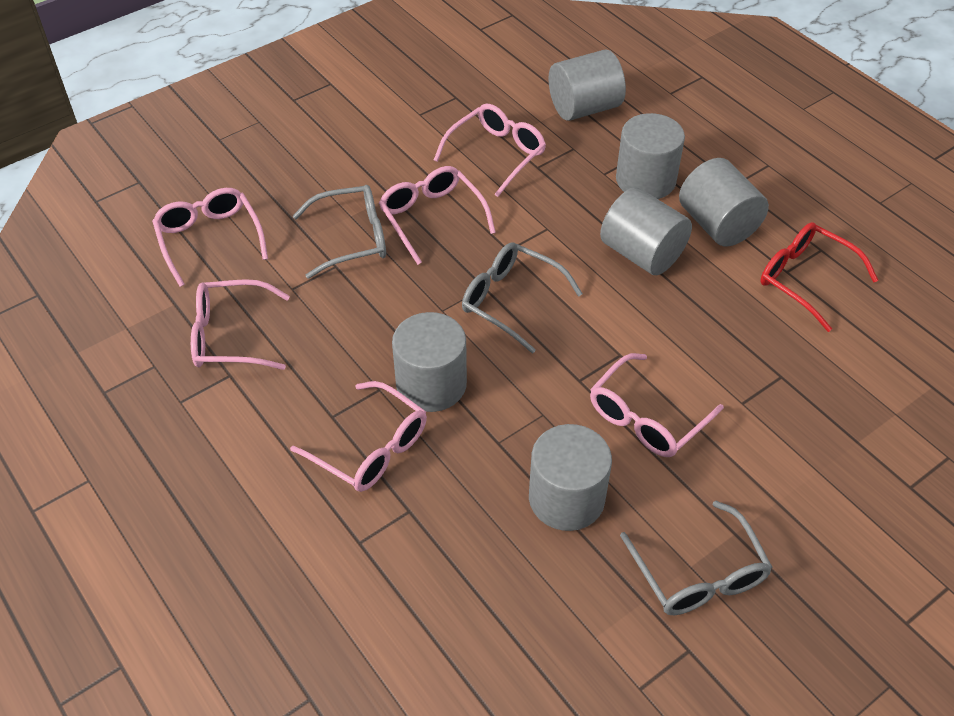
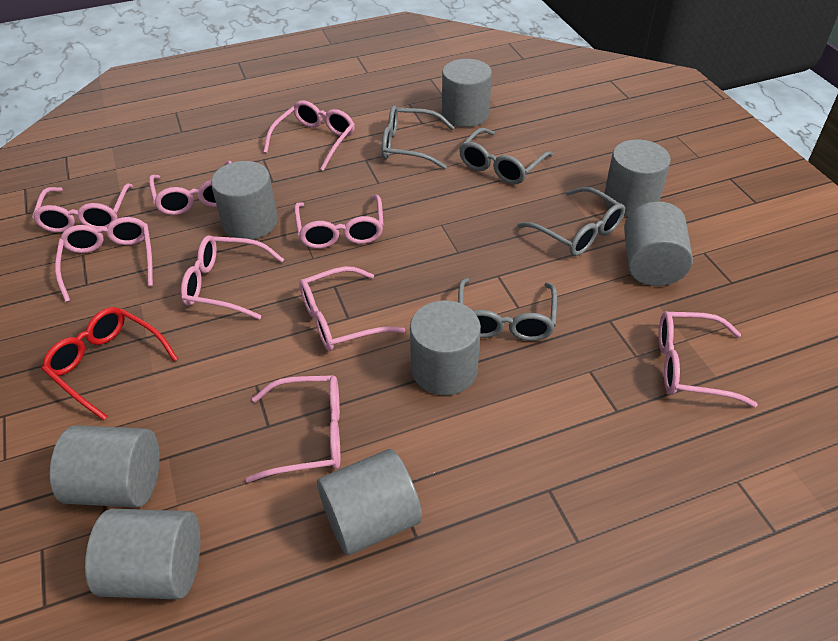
grey cylinder: 6 -> 8
grey glasses: 3 -> 4
pink glasses: 6 -> 9

